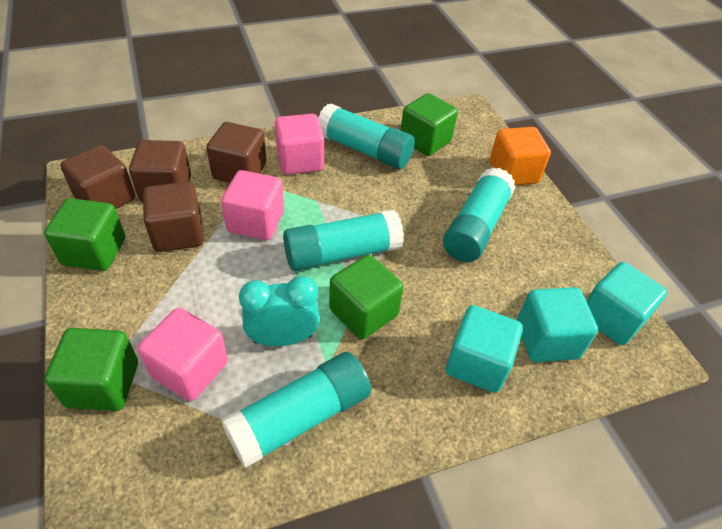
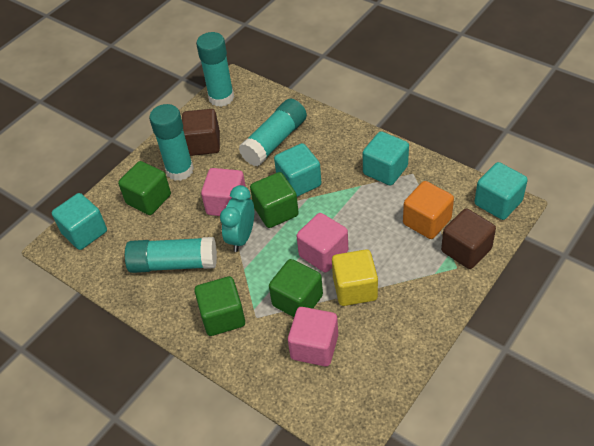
brown cube: 4 -> 2
turquoise cube: 3 -> 4
yellow cube: 0 -> 1

